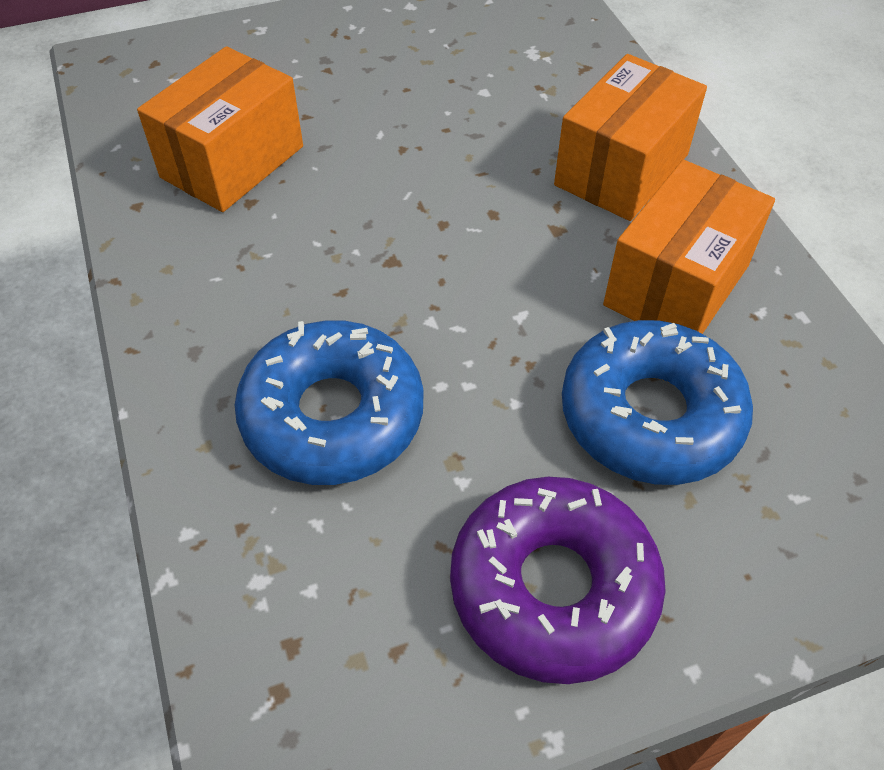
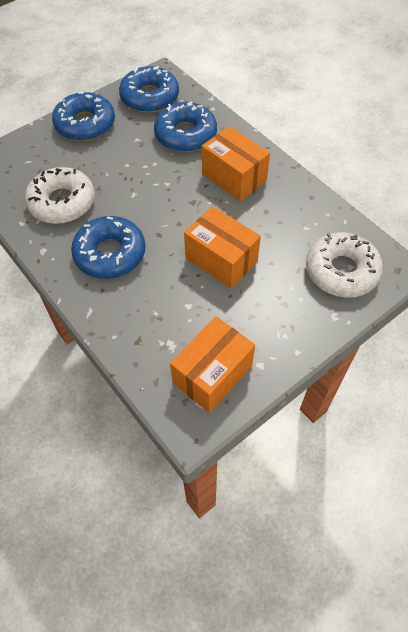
blue donut: 2 -> 4
purple donut: 1 -> 0
white donut: 0 -> 2

